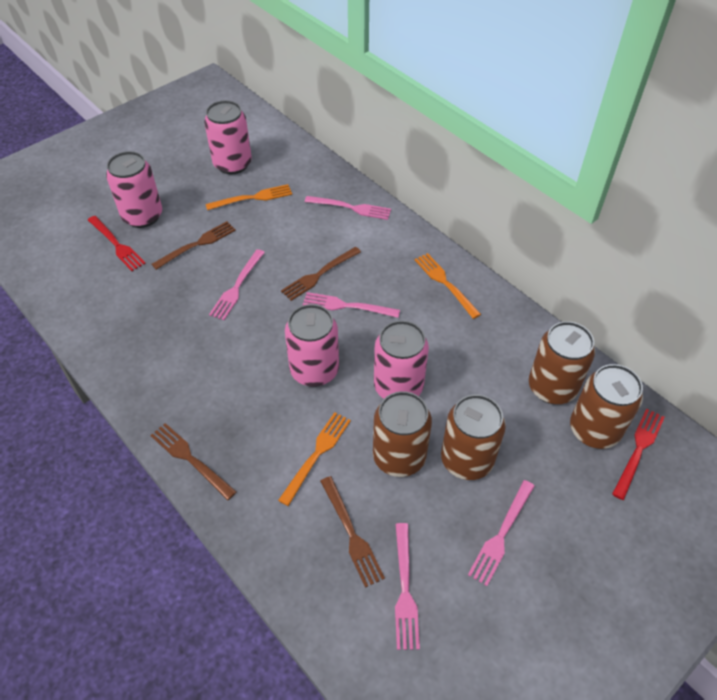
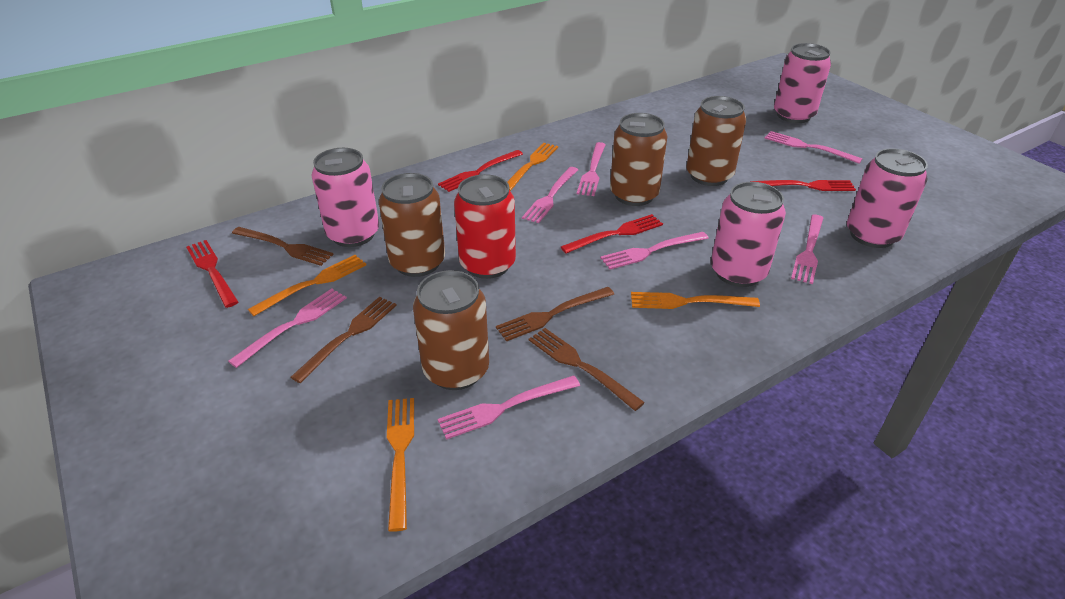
orange fork: 3 -> 4
pink fork: 5 -> 7
red can: 0 -> 1
red fork: 2 -> 4

